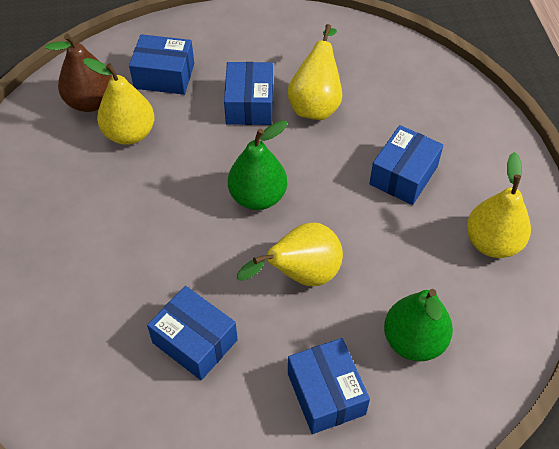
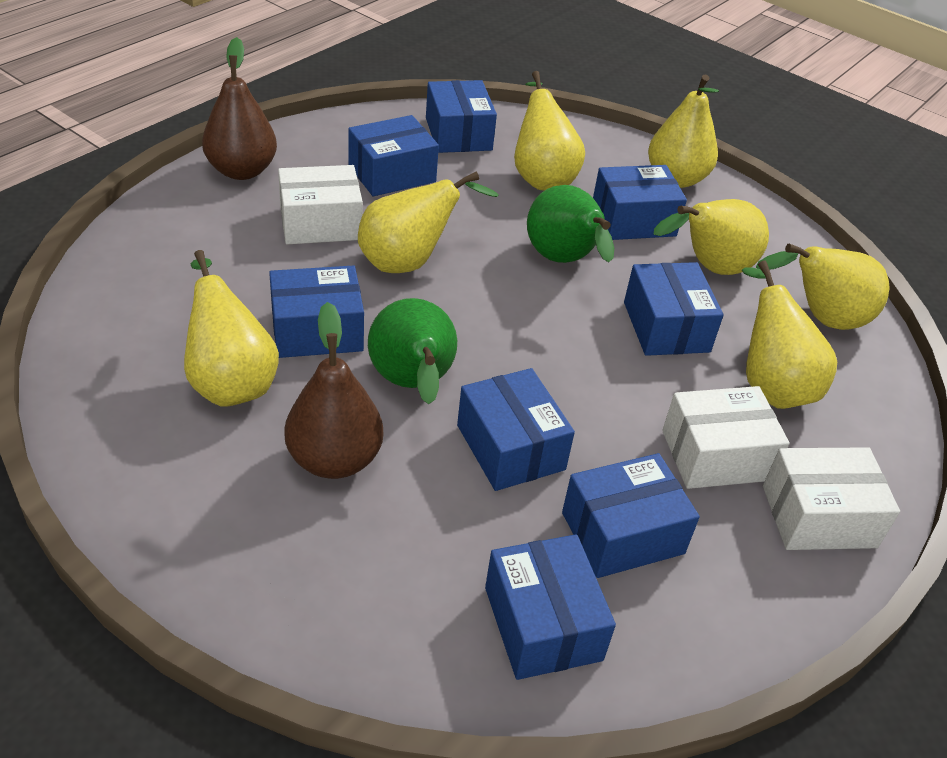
blue box: 5 -> 8
brown pear: 1 -> 2
white box: 0 -> 3
yellow pear: 4 -> 7

